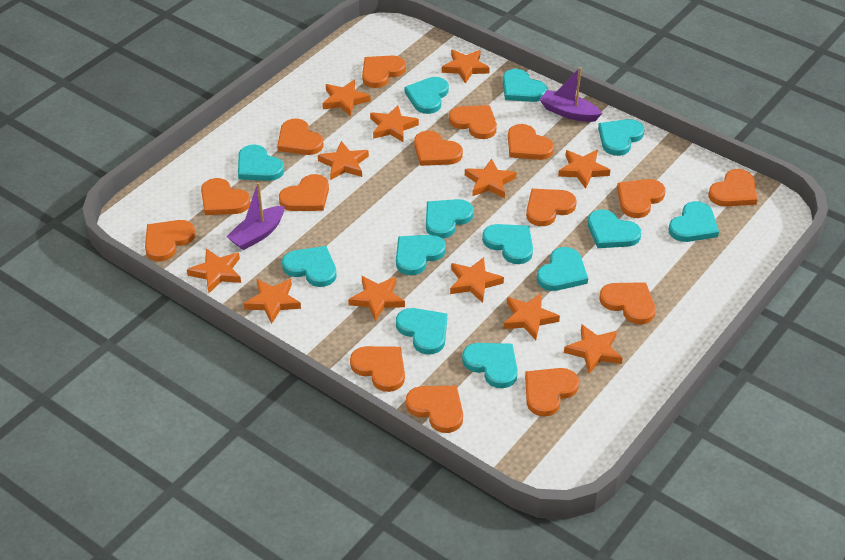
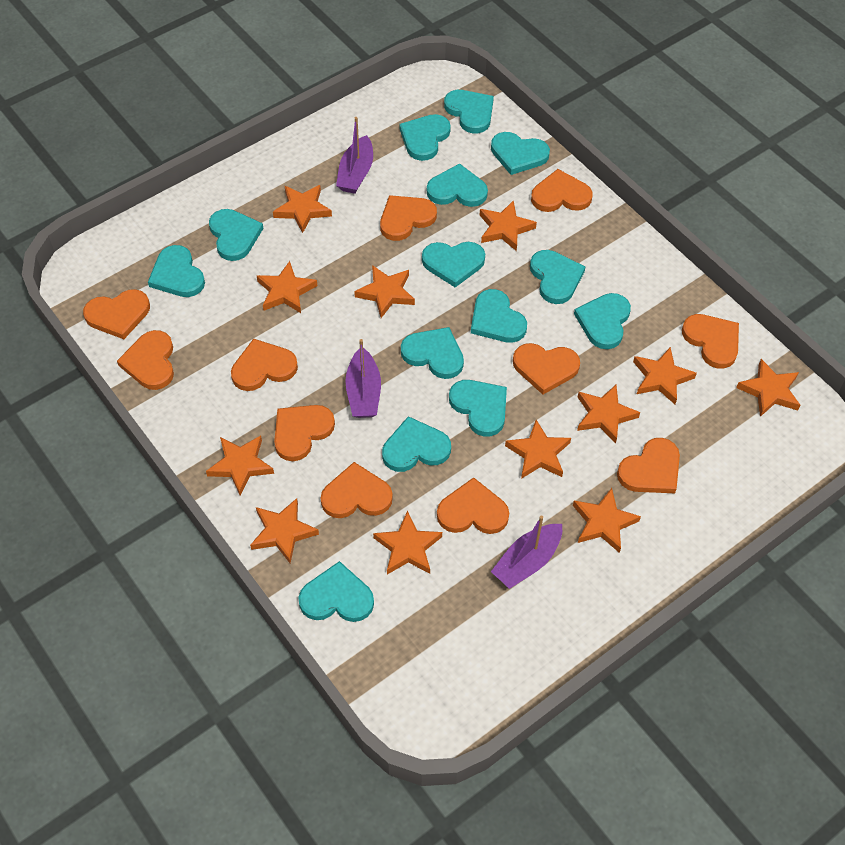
orange heart: 15 -> 11
purple boat: 2 -> 3
turquoise heart: 13 -> 14

